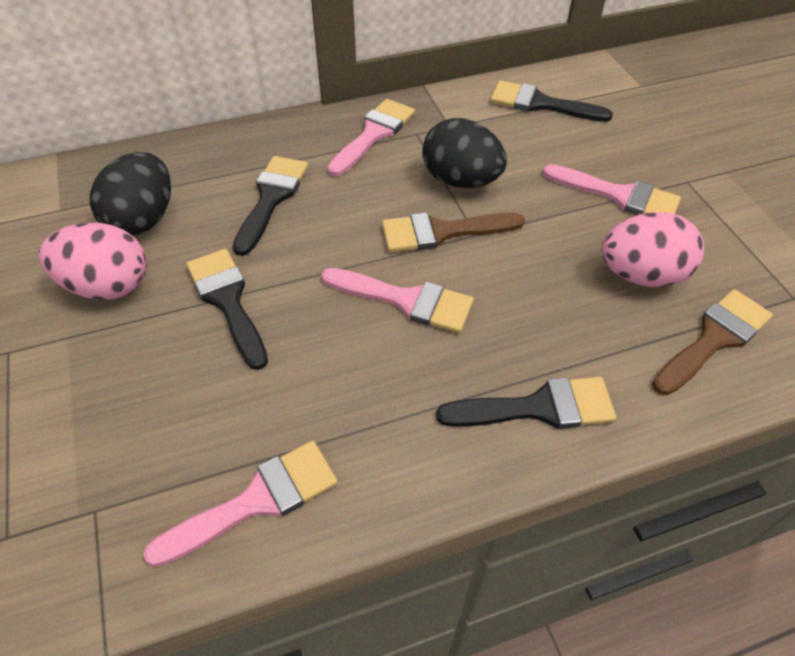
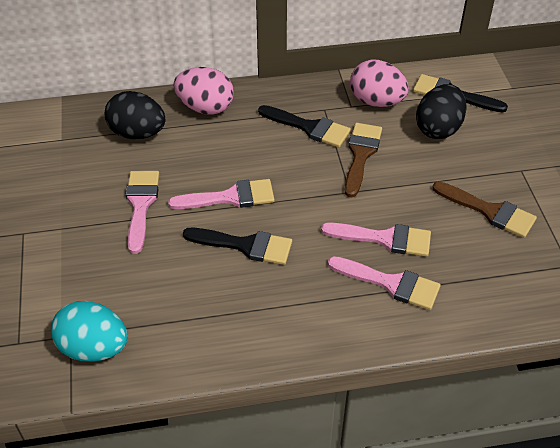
black brush: 4 -> 3
turquoise egg: 0 -> 1

